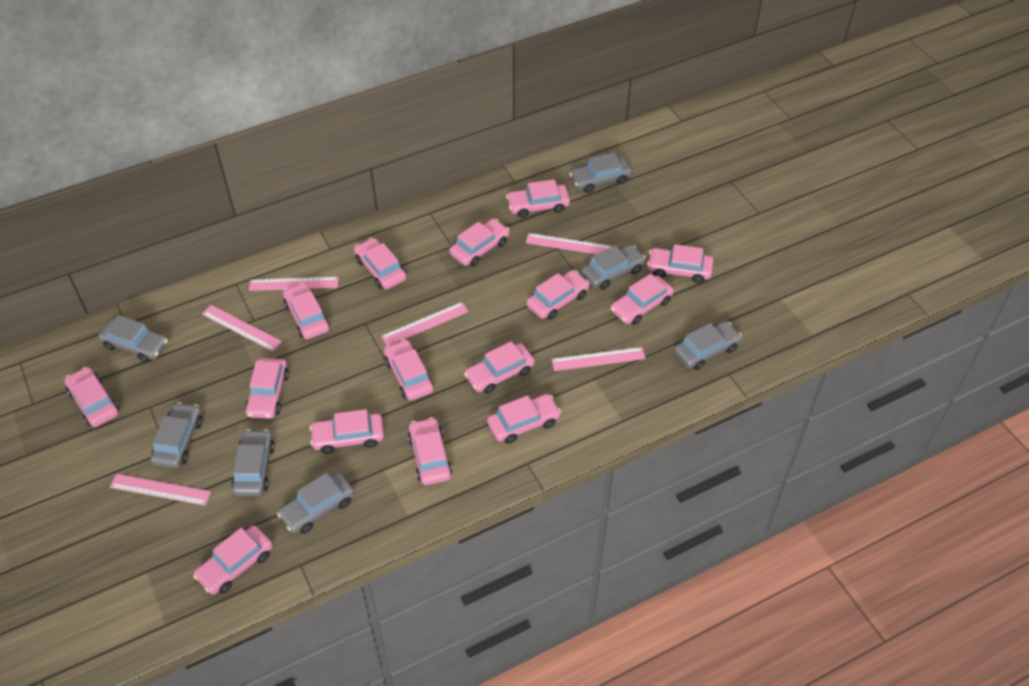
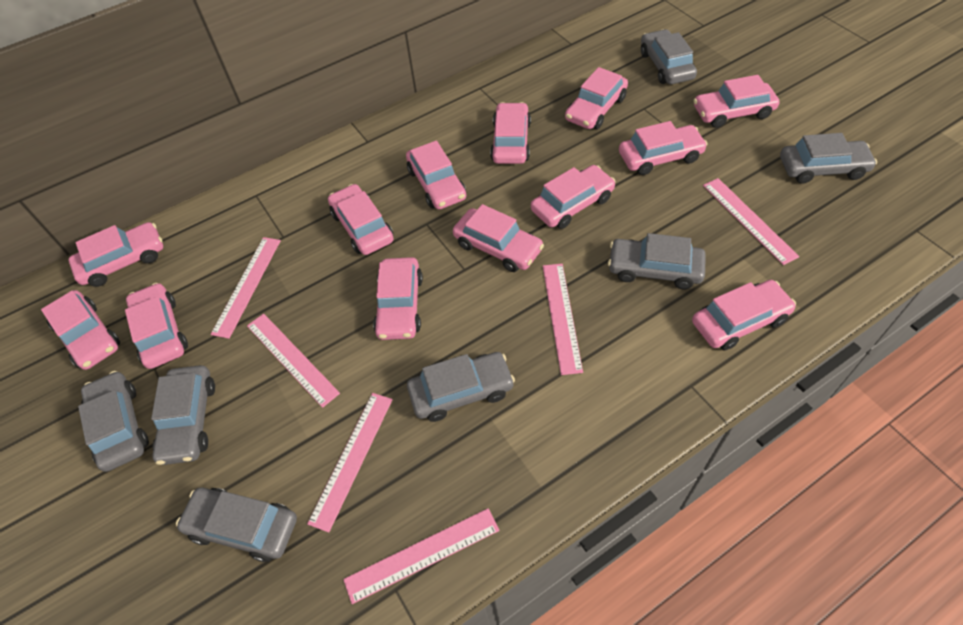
pink car: 15 -> 13

